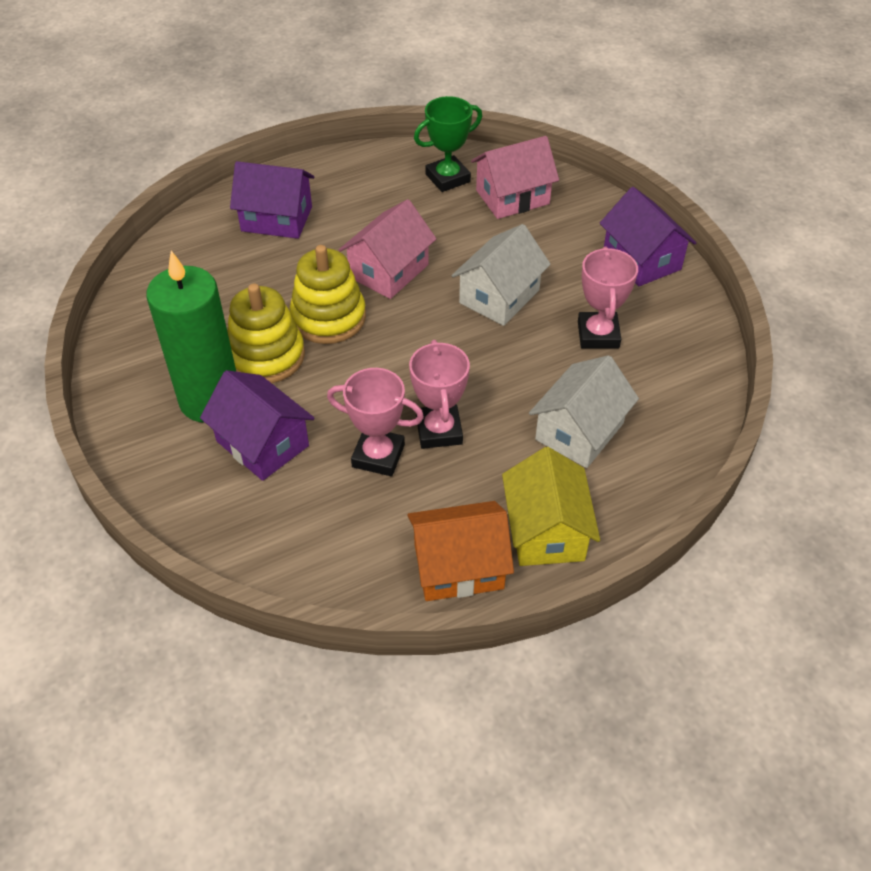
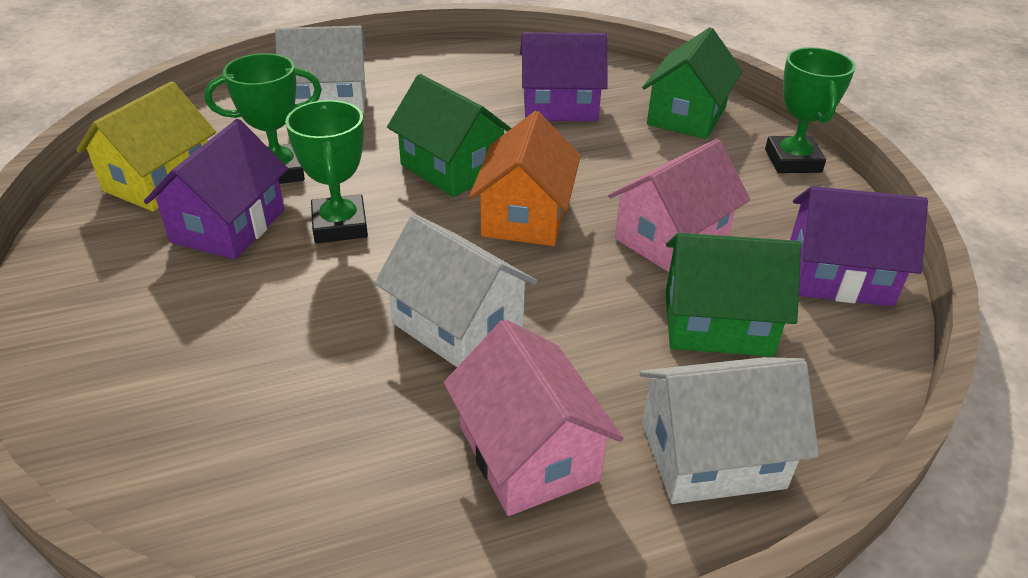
green candle: 1 -> 0
green house: 0 -> 3
green trophy: 1 -> 3
pink trophy: 3 -> 0
white house: 2 -> 3
yellow stacking toy: 2 -> 0

